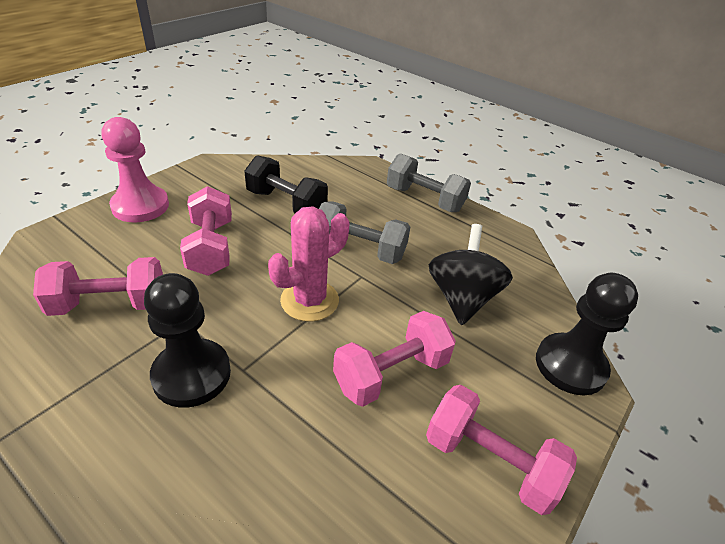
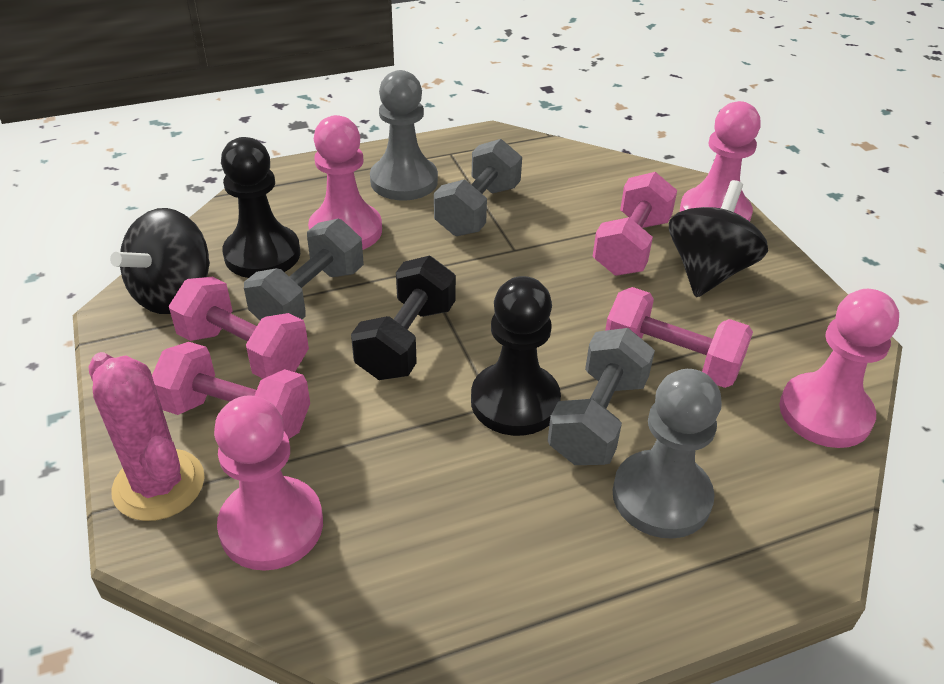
black spinning top: 1 -> 2
grey dumbbell: 2 -> 3
grey pawn: 0 -> 2
pink pawn: 1 -> 4

